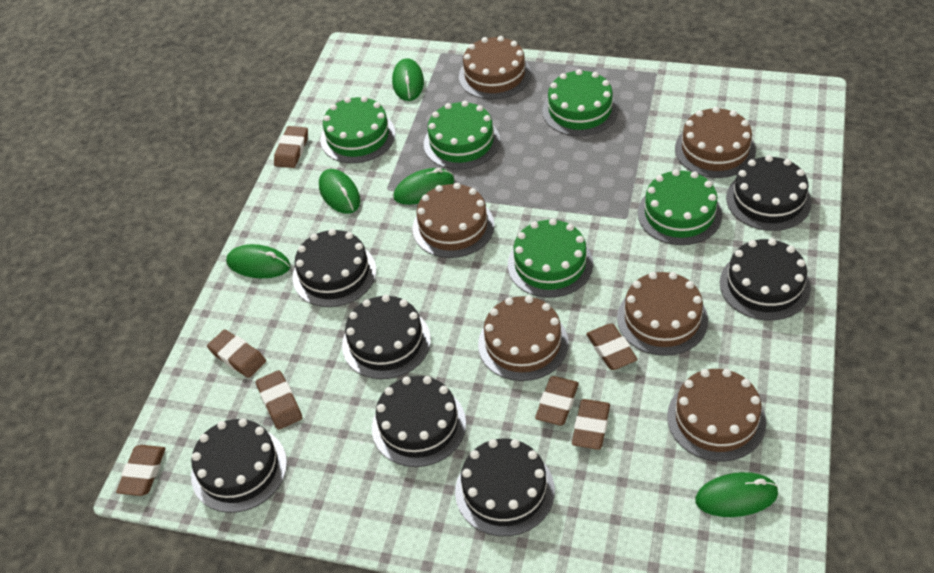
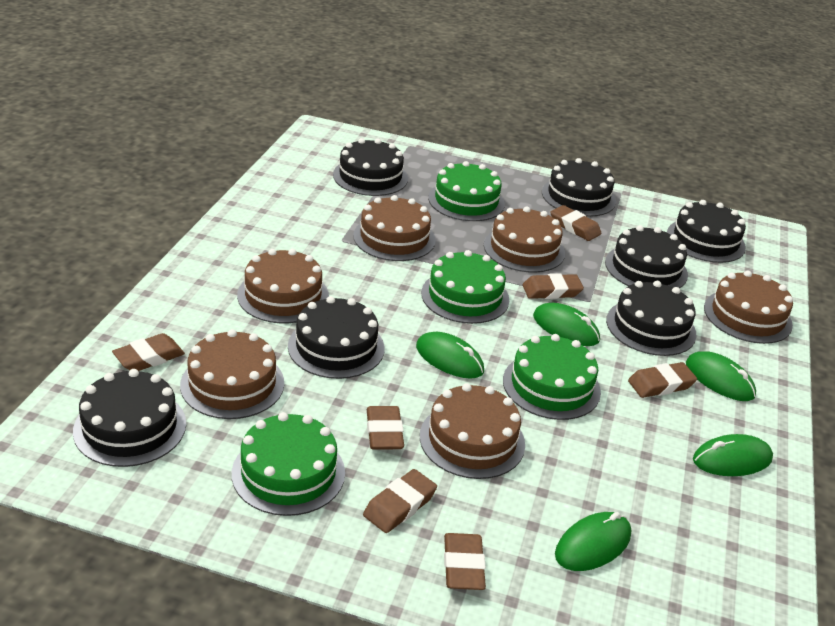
green cake: 5 -> 4

